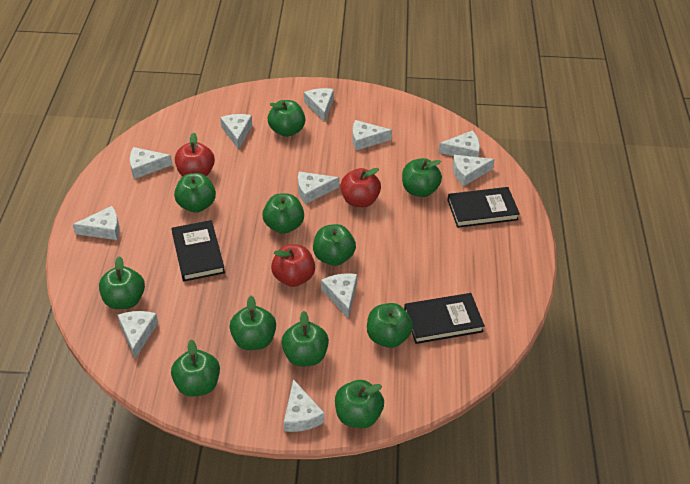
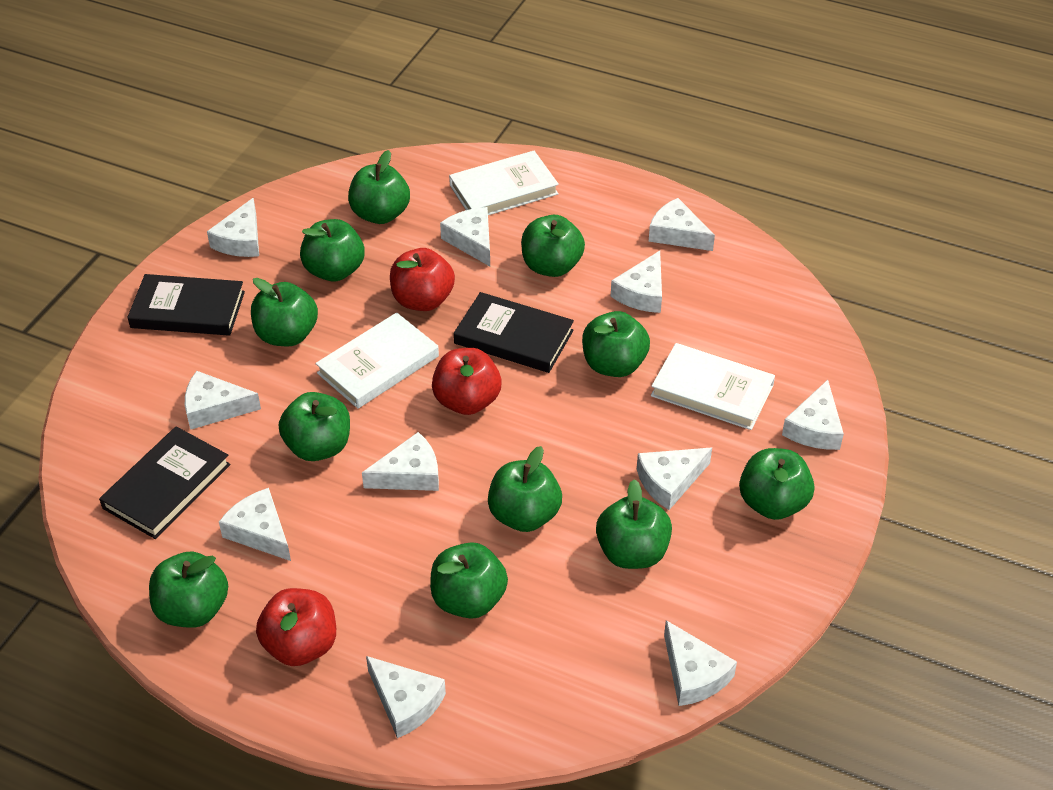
white book: 0 -> 3

